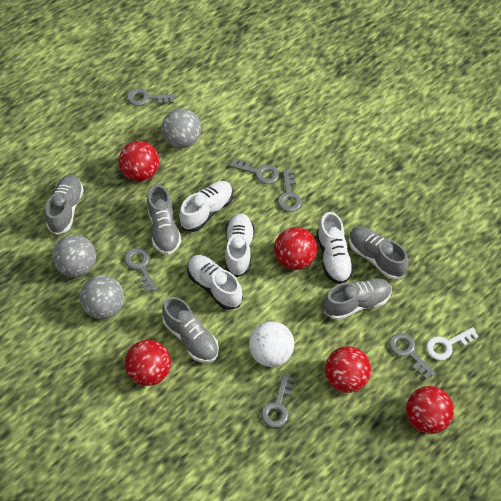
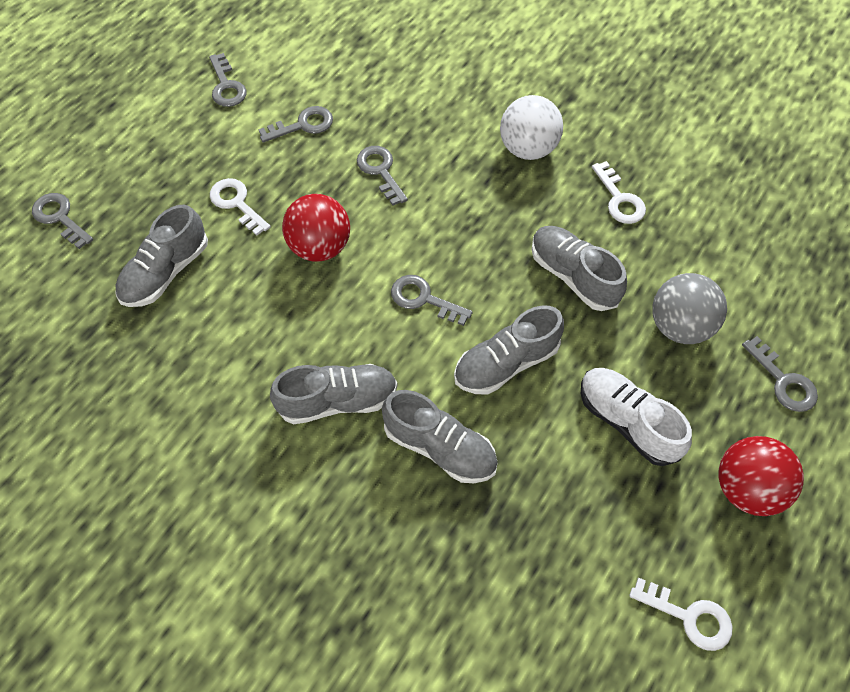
grey ball: 3 -> 1
red ball: 5 -> 2
white key: 1 -> 3
white shoe: 4 -> 1

